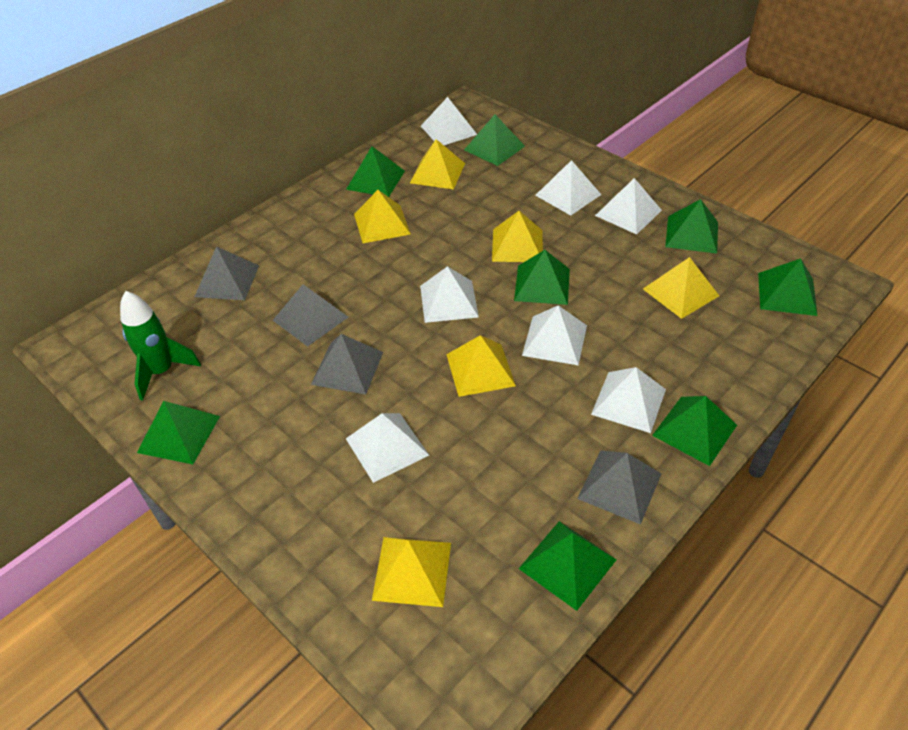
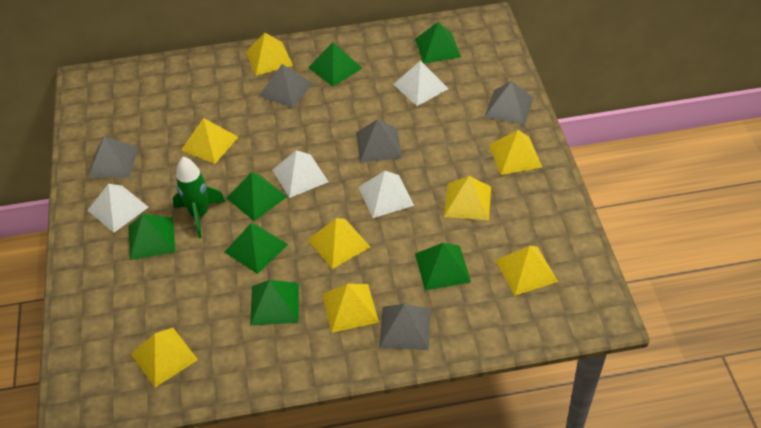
green pyramid: 8 -> 7
grey pyramid: 4 -> 5
white pyramid: 7 -> 4
yellow pyramid: 6 -> 8

